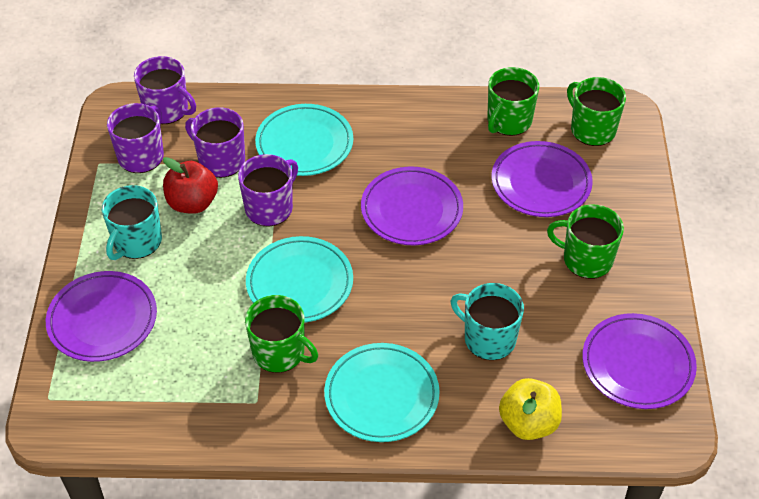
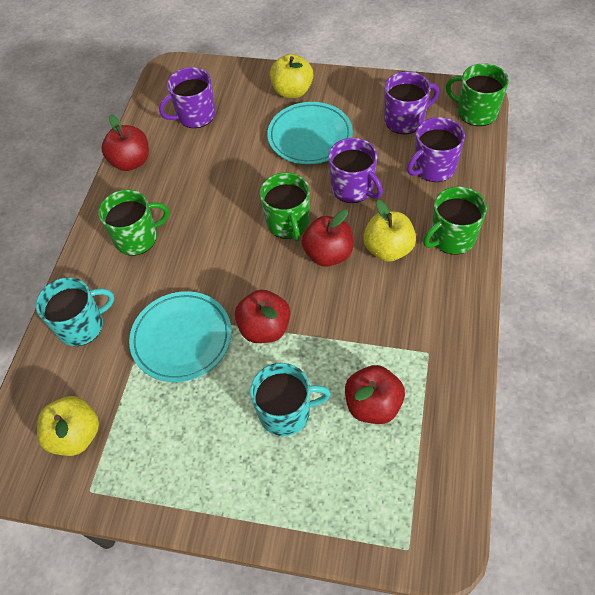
purple plate: 4 -> 0
red apple: 1 -> 4
turquoise plate: 3 -> 2
yellow apple: 1 -> 3

